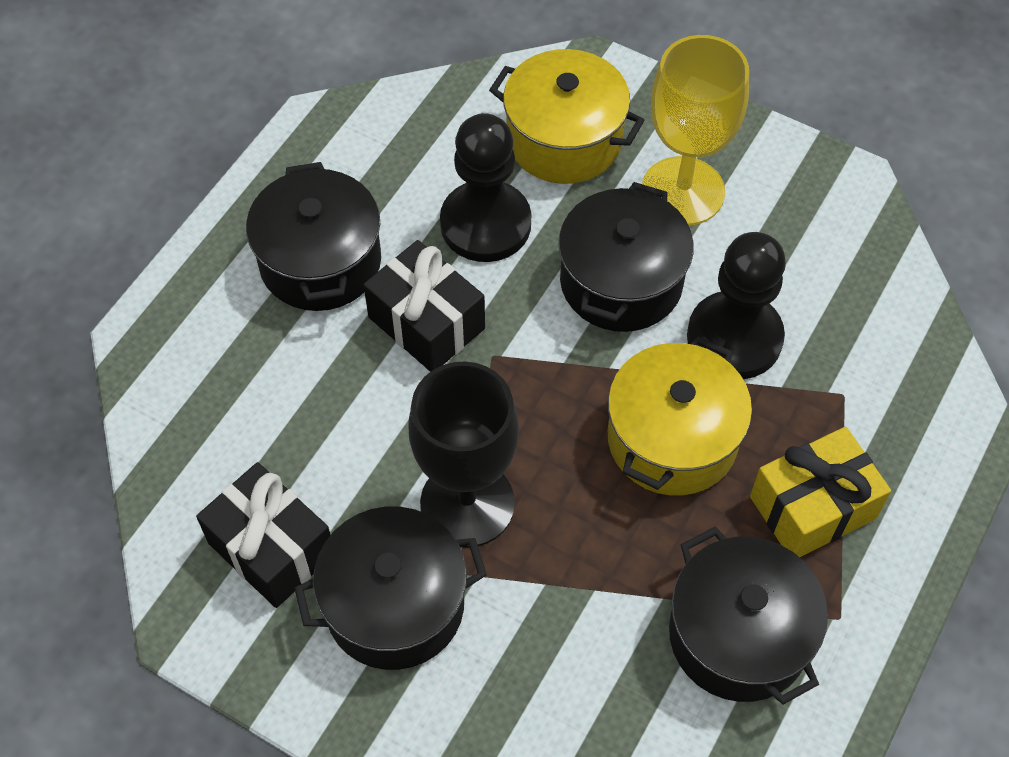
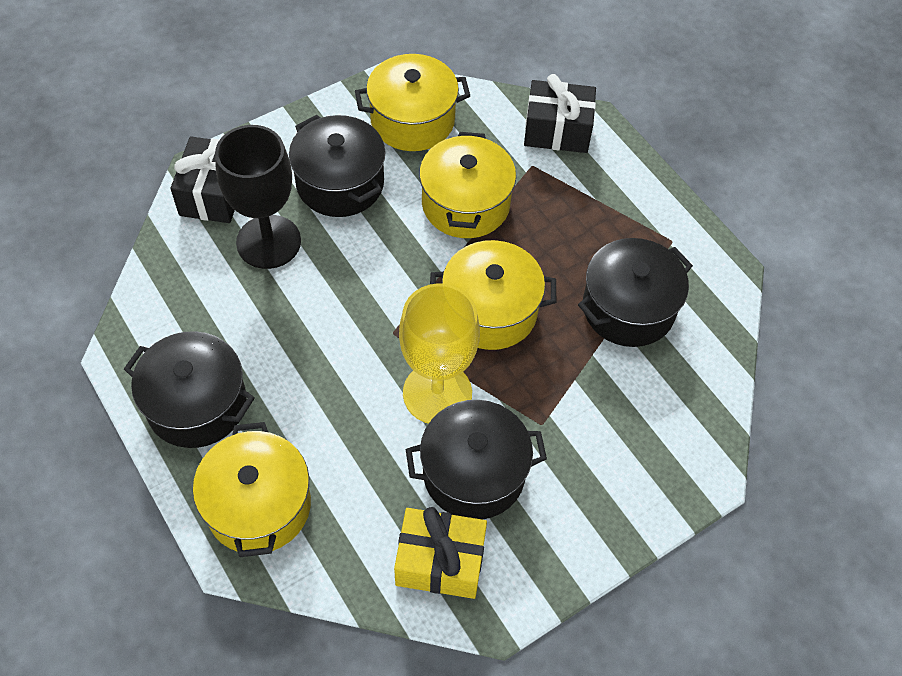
black pawn: 2 -> 0
yellow pot: 2 -> 4

